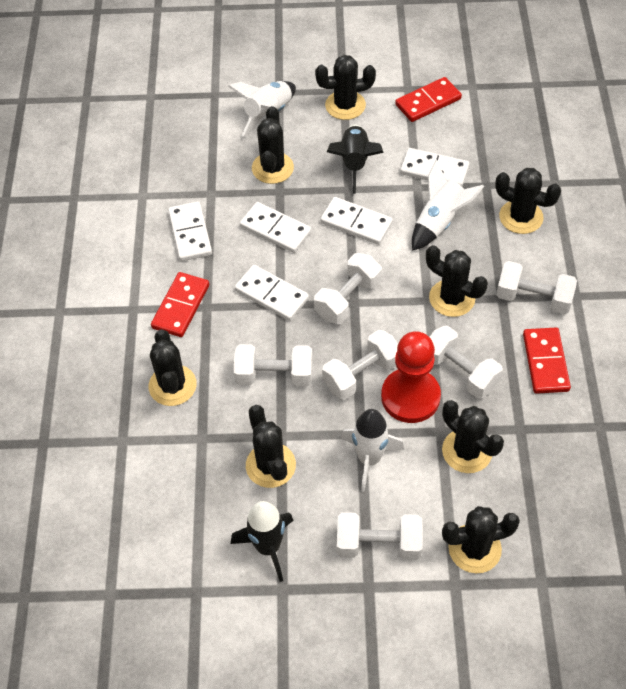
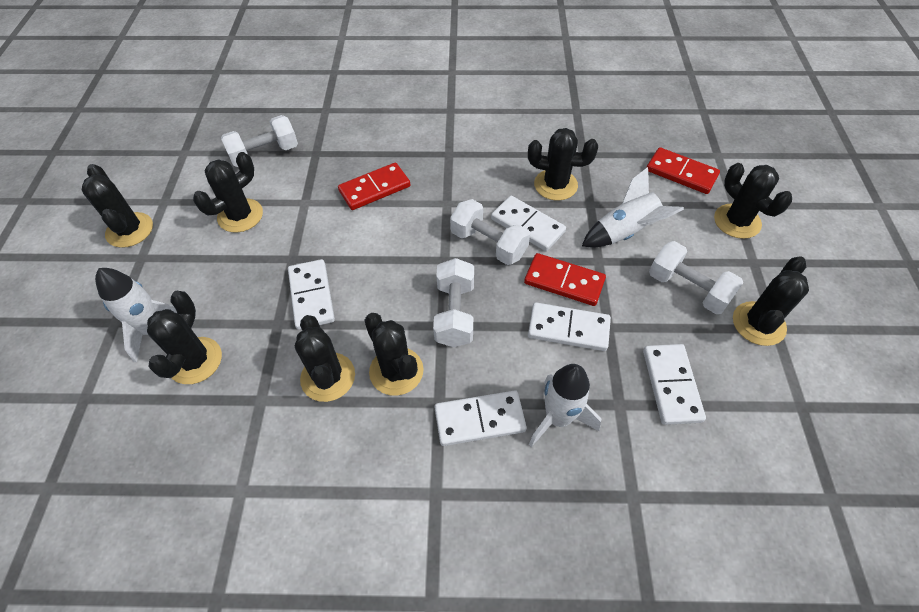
black rocket: 2 -> 0
red pawn: 1 -> 0
white dumbbell: 6 -> 4

